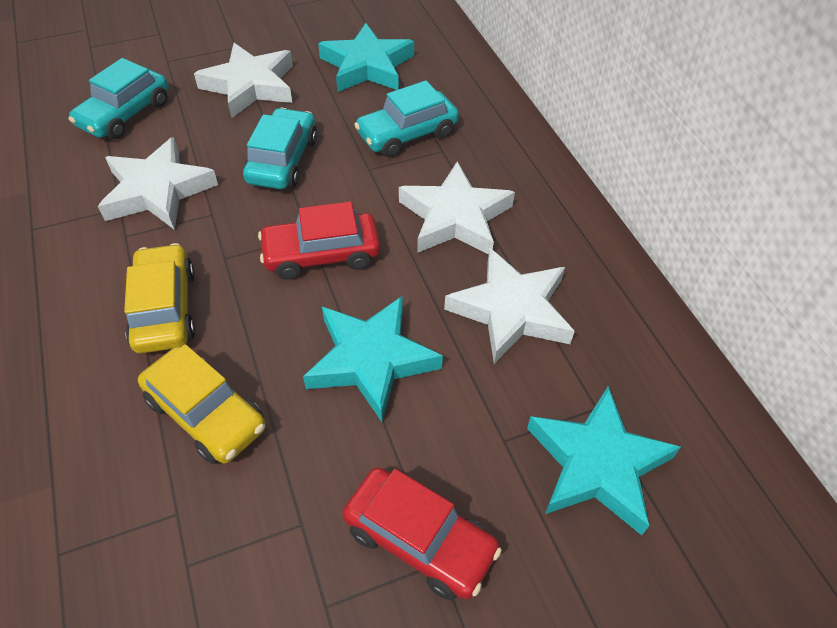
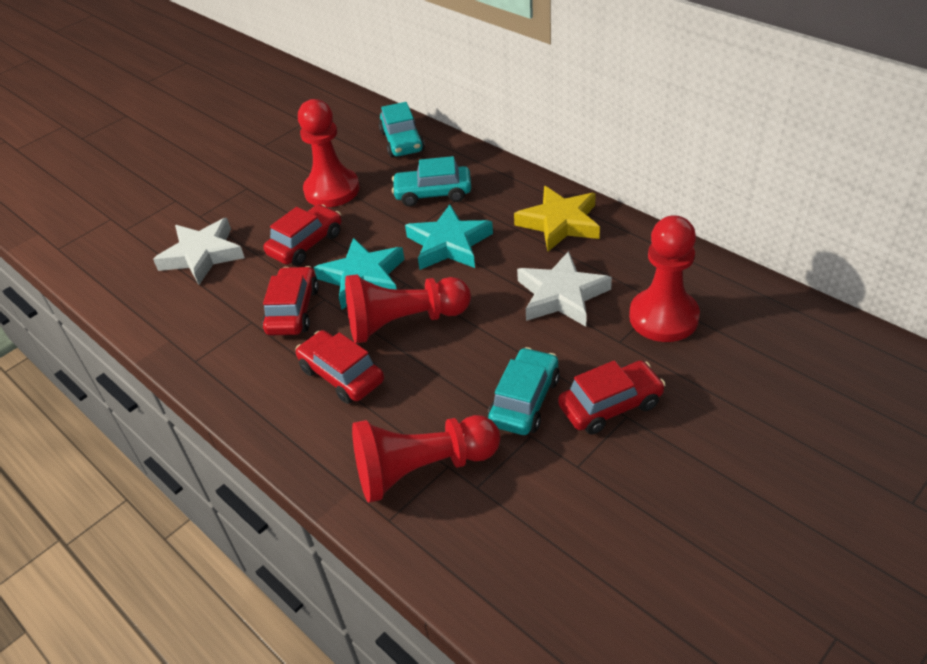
red car: 2 -> 4
red pawn: 0 -> 4
turquoise star: 3 -> 2
white star: 4 -> 2
yellow car: 2 -> 0
yellow star: 0 -> 1

